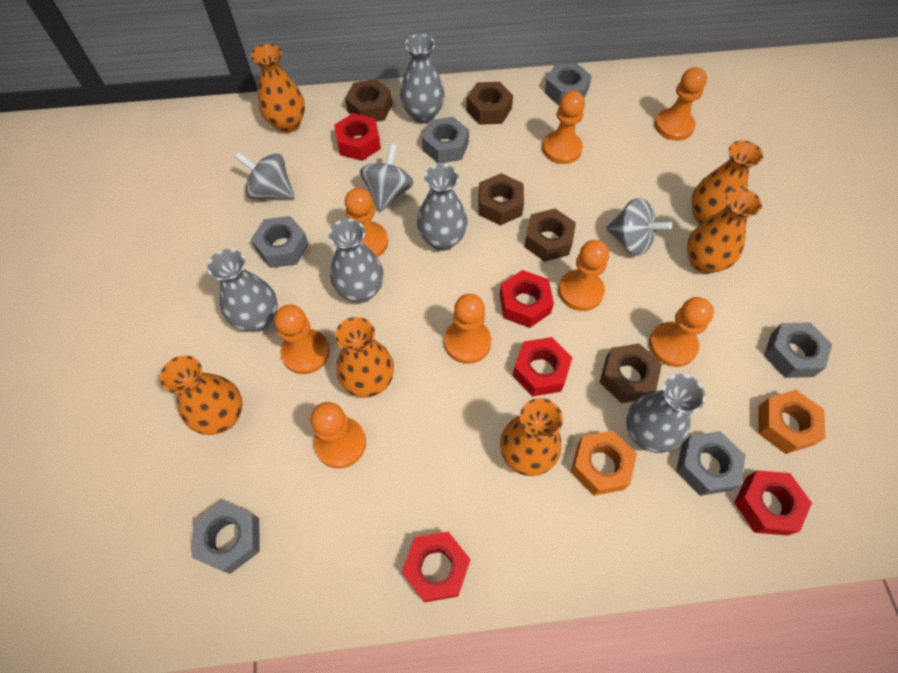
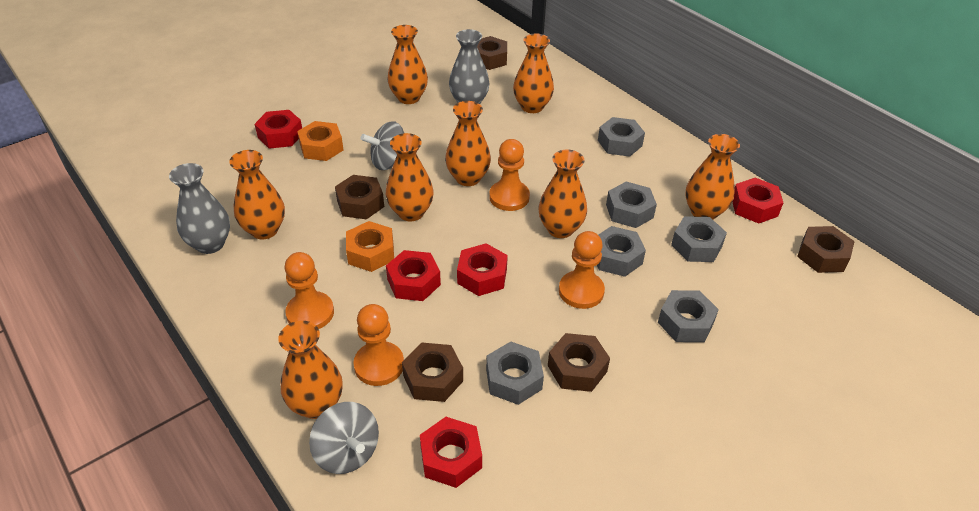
grey spinning top: 3 -> 2
grey vase: 5 -> 2
orange pawn: 8 -> 4
orange vase: 6 -> 8

